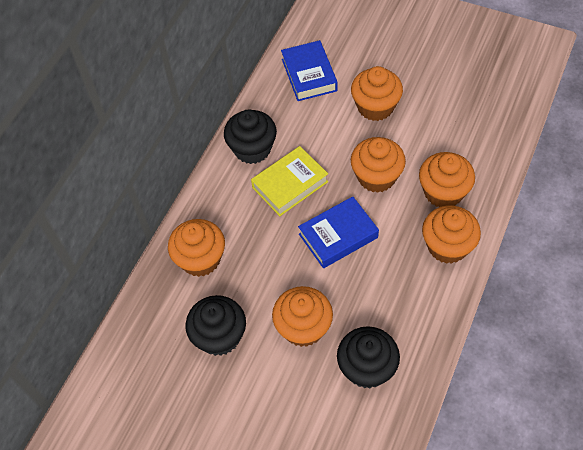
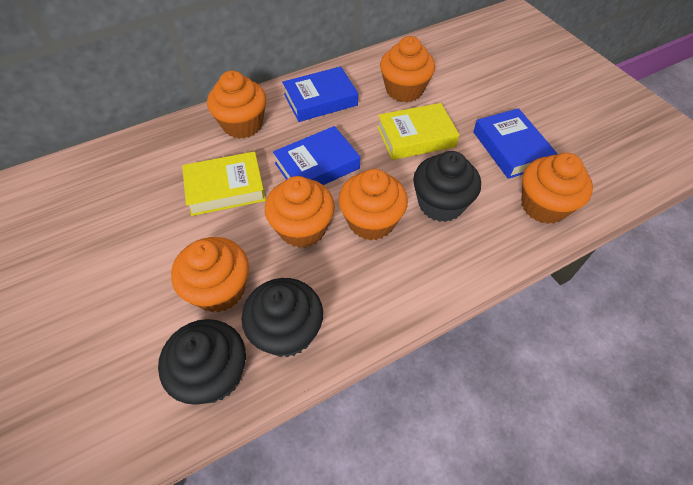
blue book: 2 -> 3
yellow book: 1 -> 2

